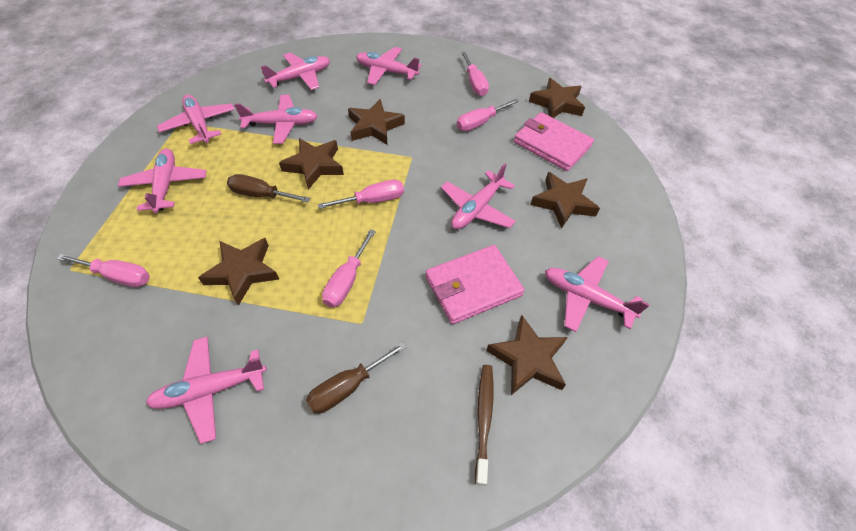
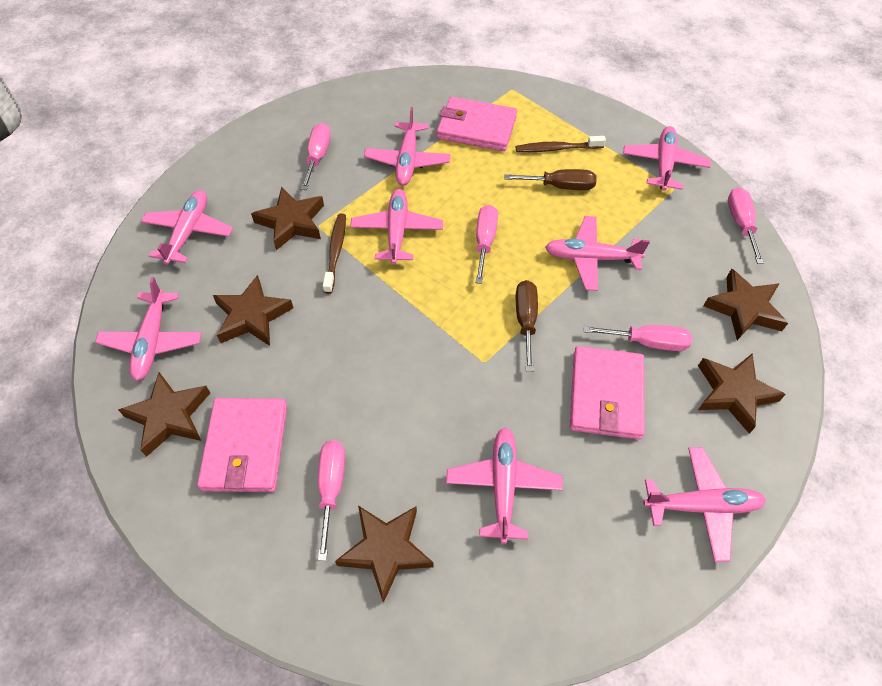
brown toothbrush: 1 -> 2
pink wallet: 2 -> 3

